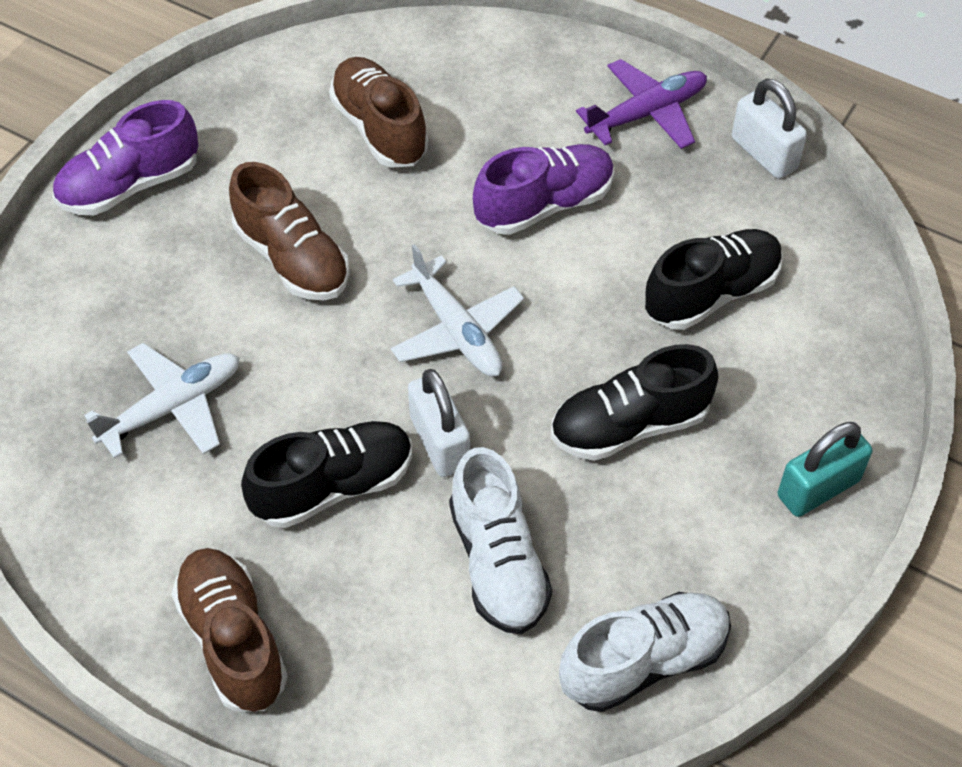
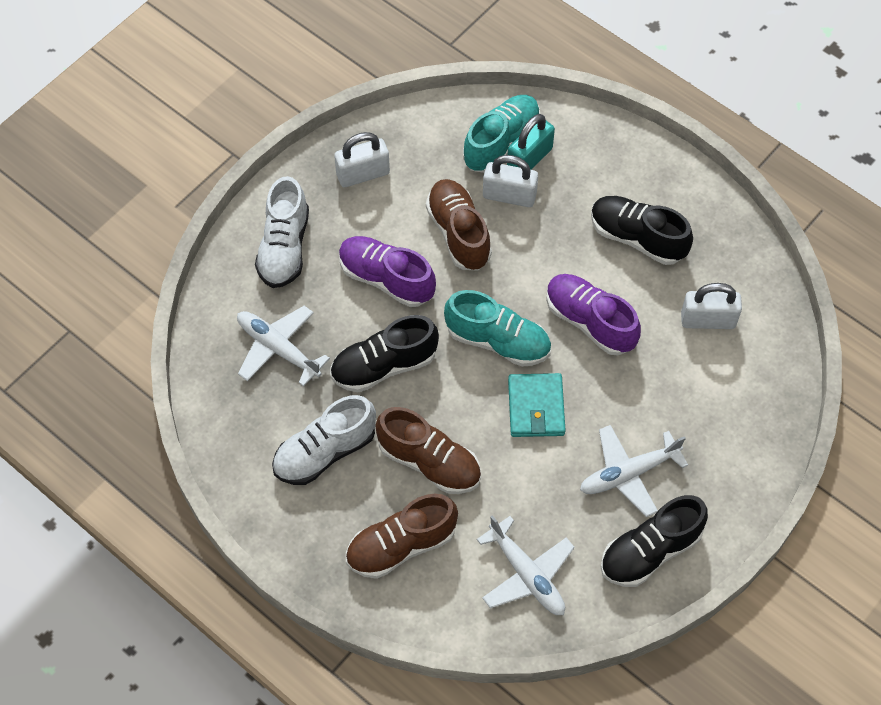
purple plane: 1 -> 0
turquoise shoe: 0 -> 2
turquoise wallet: 0 -> 1
white padlock: 2 -> 3
white plane: 2 -> 3

